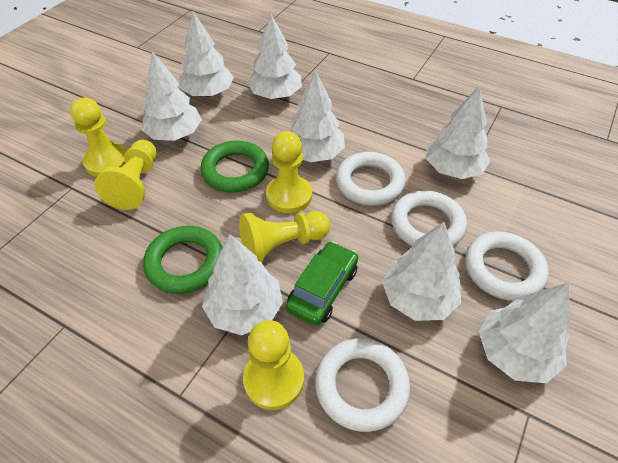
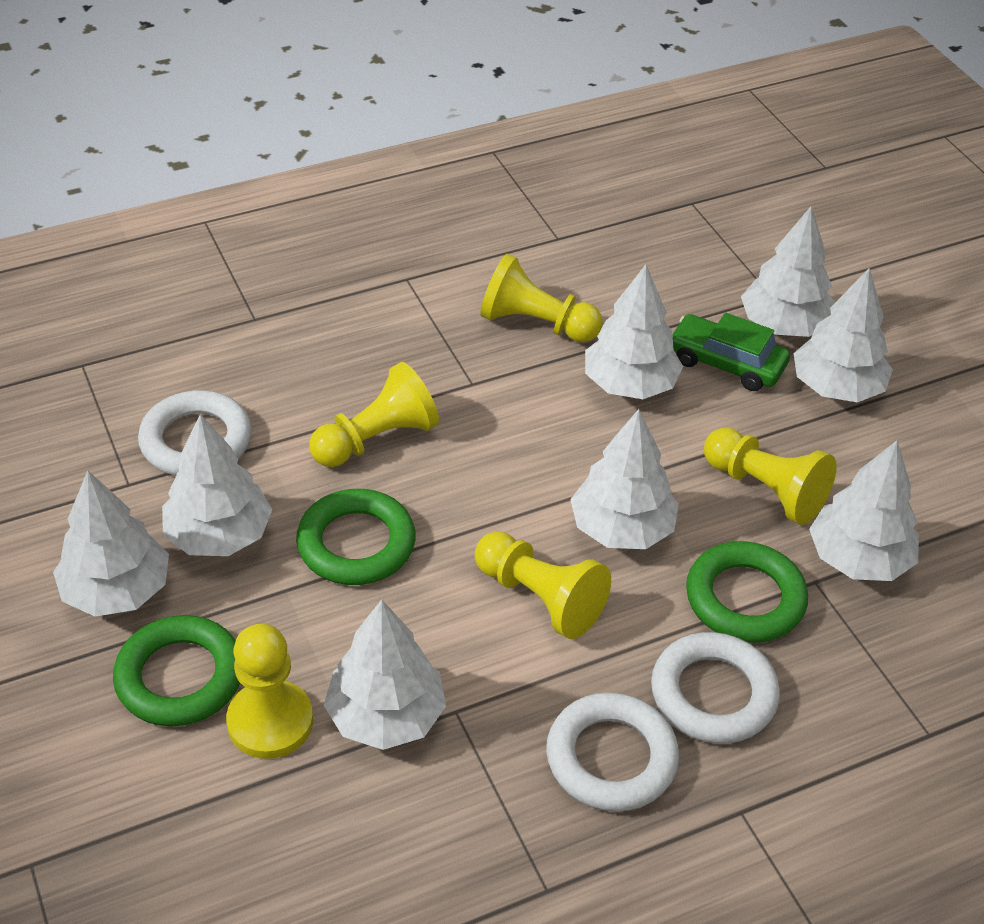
green ring: 2 -> 3
white ring: 4 -> 3

